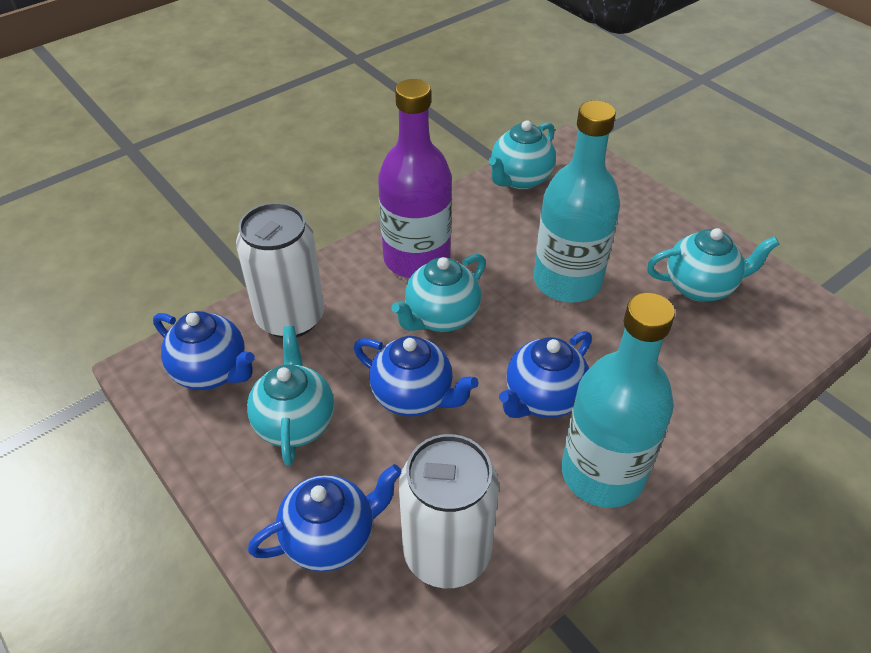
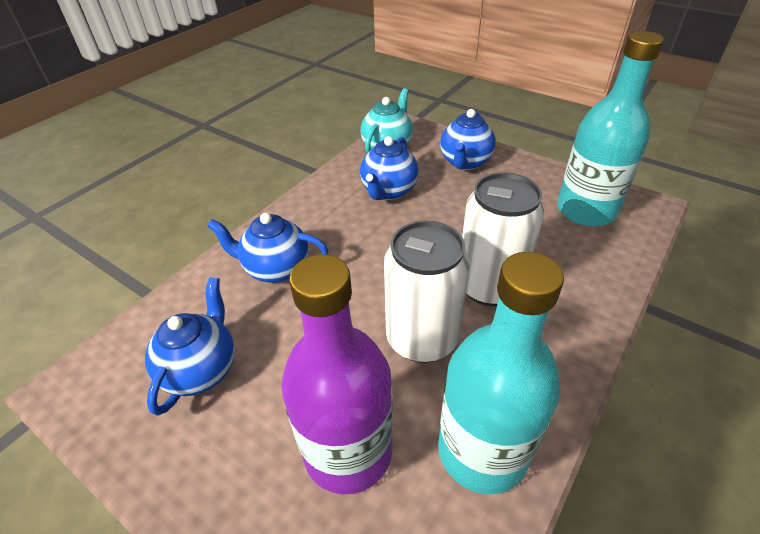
turquoise teapot: 4 -> 1

